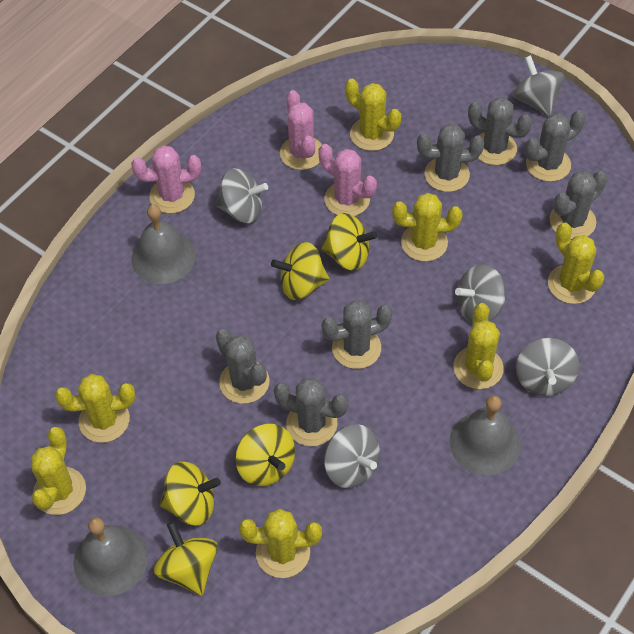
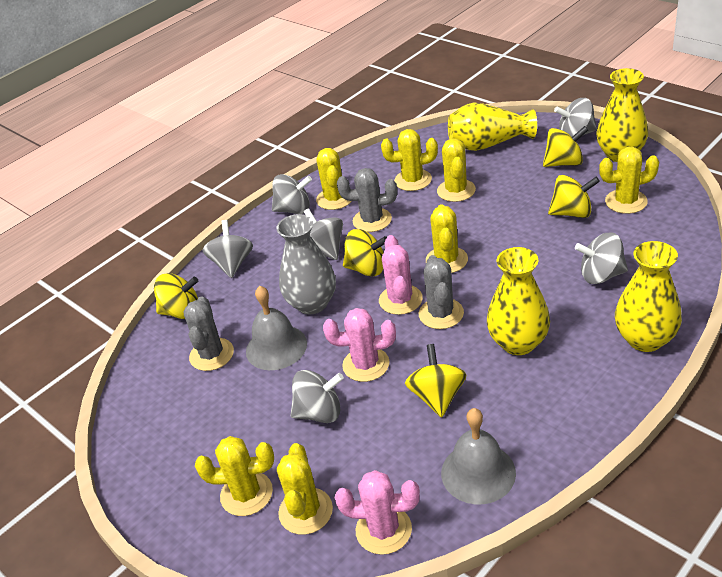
grey bell: 3 -> 2
grey cactus: 7 -> 3
grey spinning top: 5 -> 6
grey vase: 0 -> 1
yellow vase: 0 -> 4

